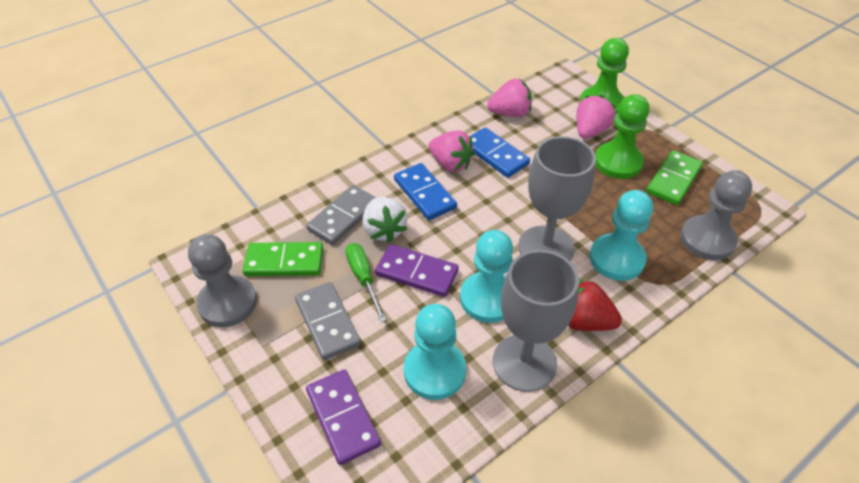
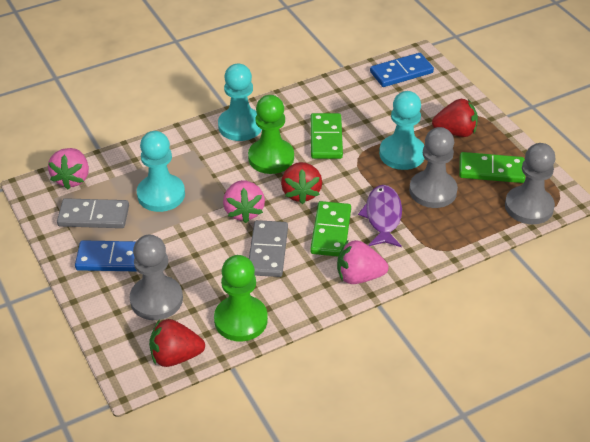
green domino: 2 -> 3
green screwdriver: 1 -> 0
grey goblet: 2 -> 0
grey pawn: 2 -> 3
purple domino: 2 -> 0
purple fish: 0 -> 1
red strawberry: 1 -> 3
white strawberry: 1 -> 0

